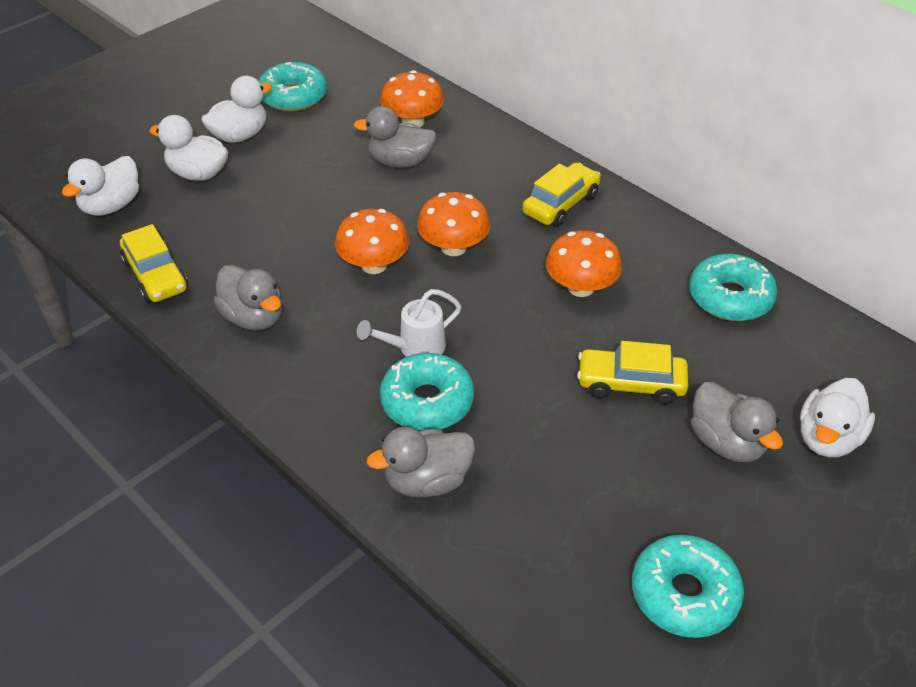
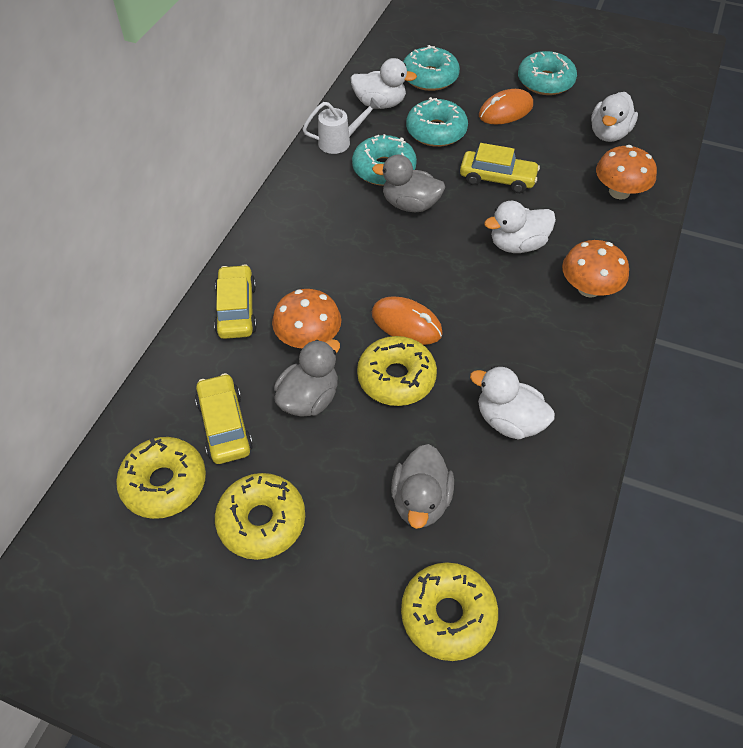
grey duck: 4 -> 3
orange mouse: 0 -> 2
orange mushroom: 4 -> 3
yellow donut: 0 -> 4

